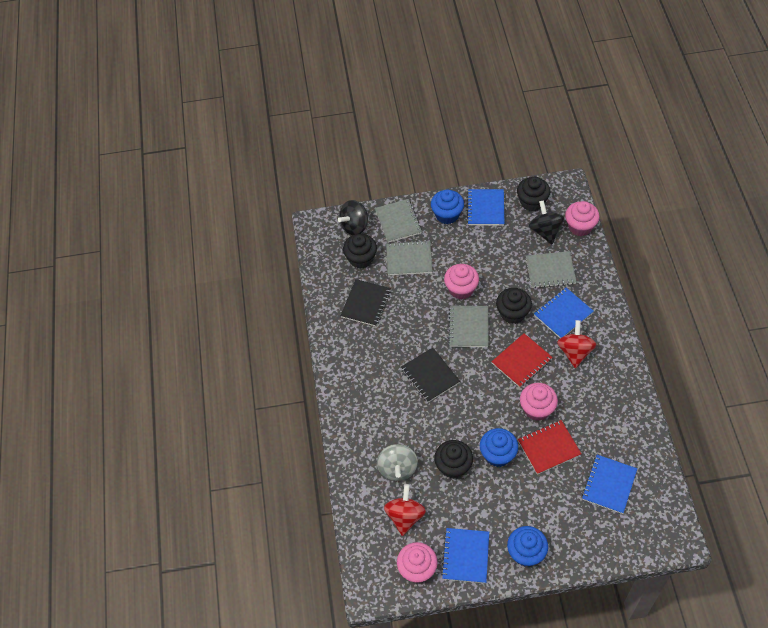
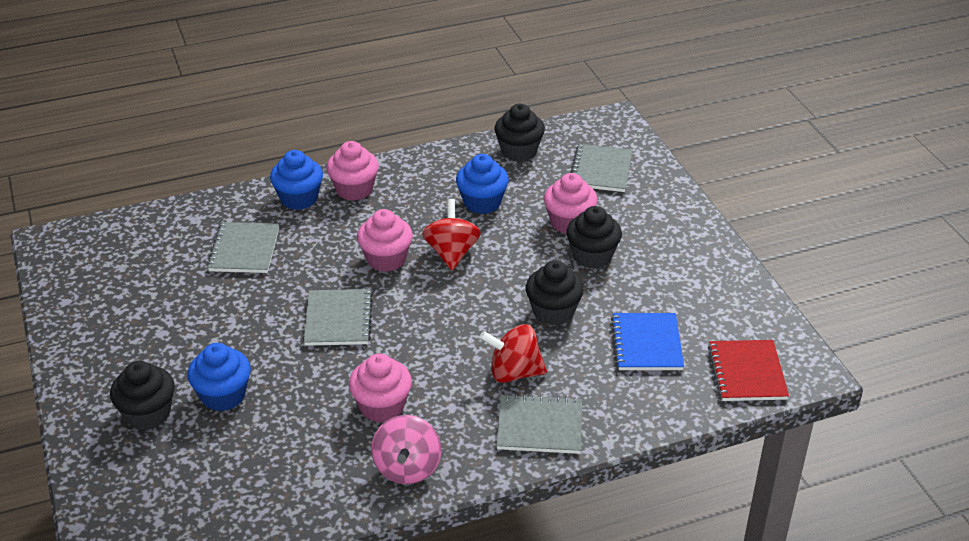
black notebook: 2 -> 0
black spinning top: 2 -> 0
blue notebook: 4 -> 1
grey spinning top: 1 -> 0
pink spinning top: 0 -> 1
red notebook: 2 -> 1

